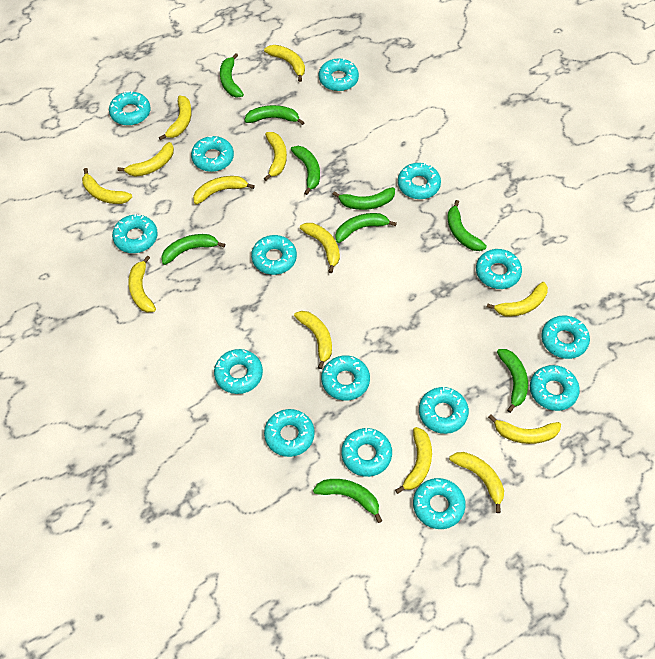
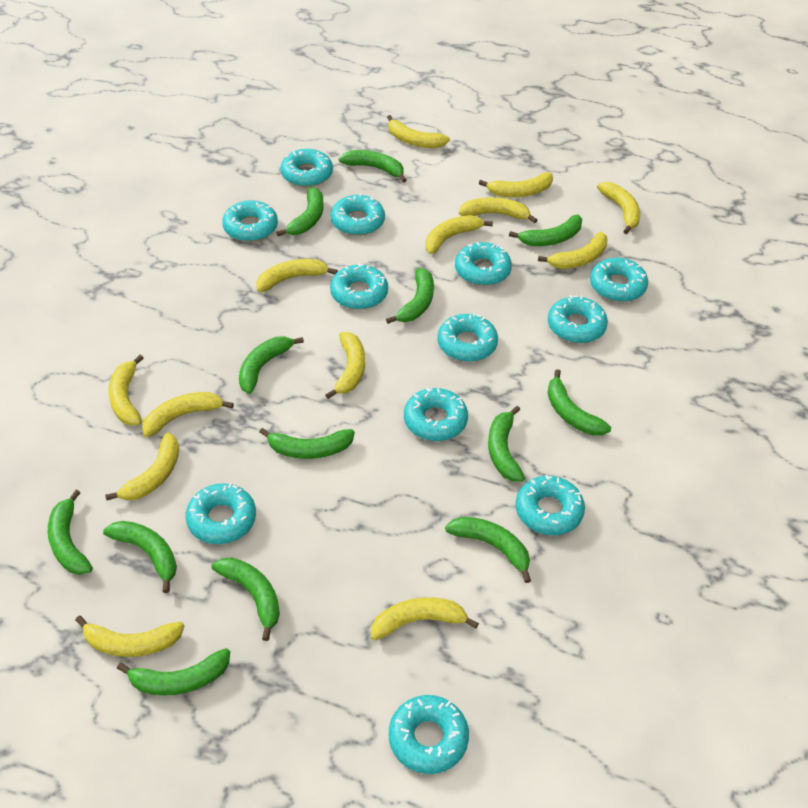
green banana: 9 -> 13
turquoise donut: 15 -> 12

